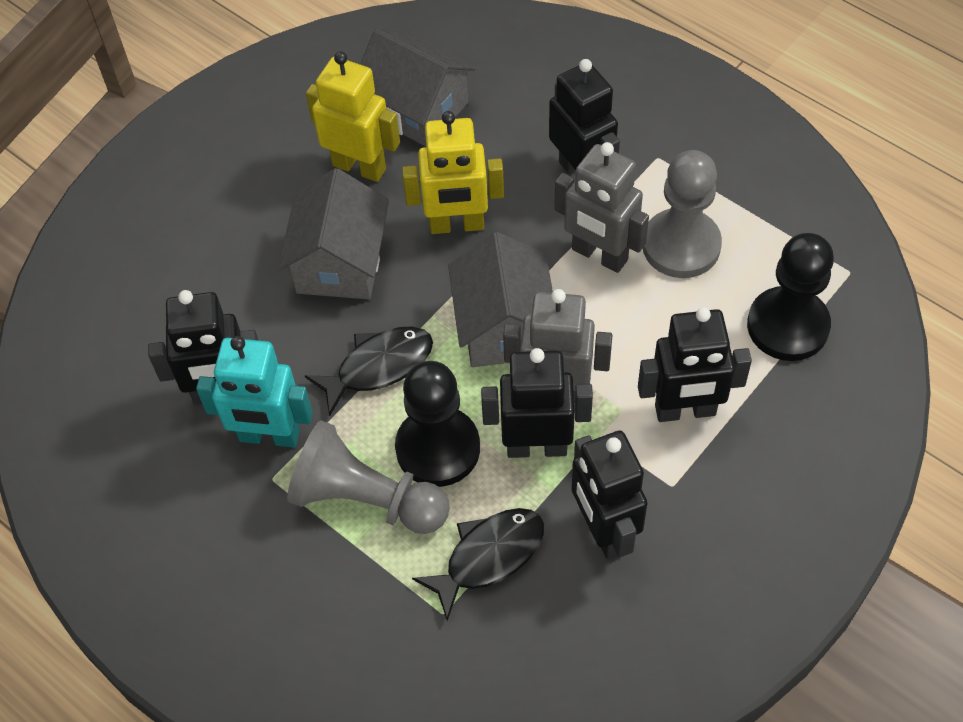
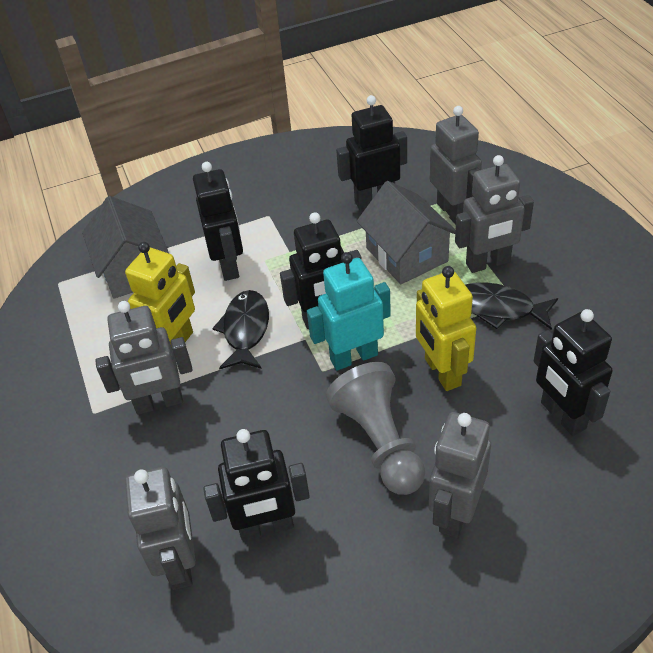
black pawn: 2 -> 0
grey house: 3 -> 2
grey pawn: 2 -> 1
grey robot: 2 -> 5

